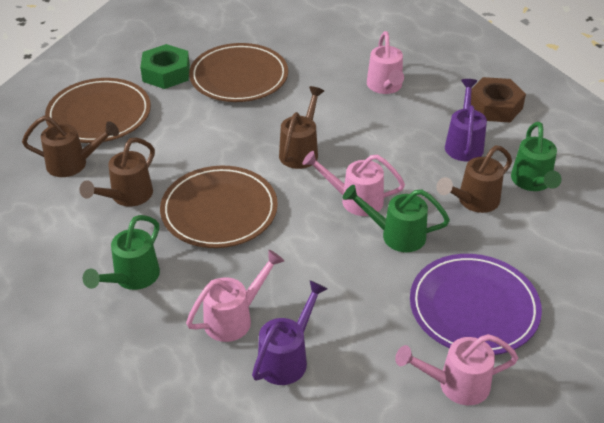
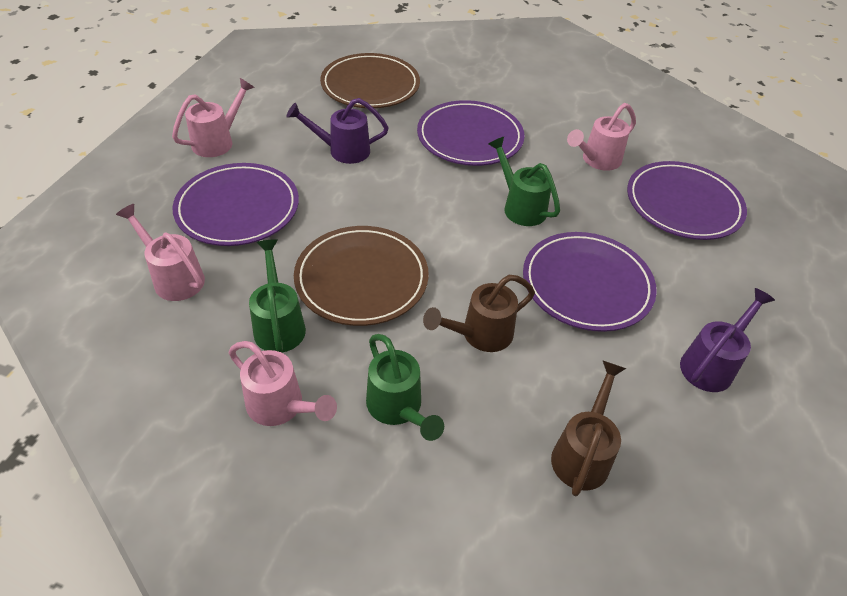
brown nut: 1 -> 0
brown plate: 3 -> 2
brown watering can: 4 -> 2
green nut: 1 -> 0
purple plate: 1 -> 4

